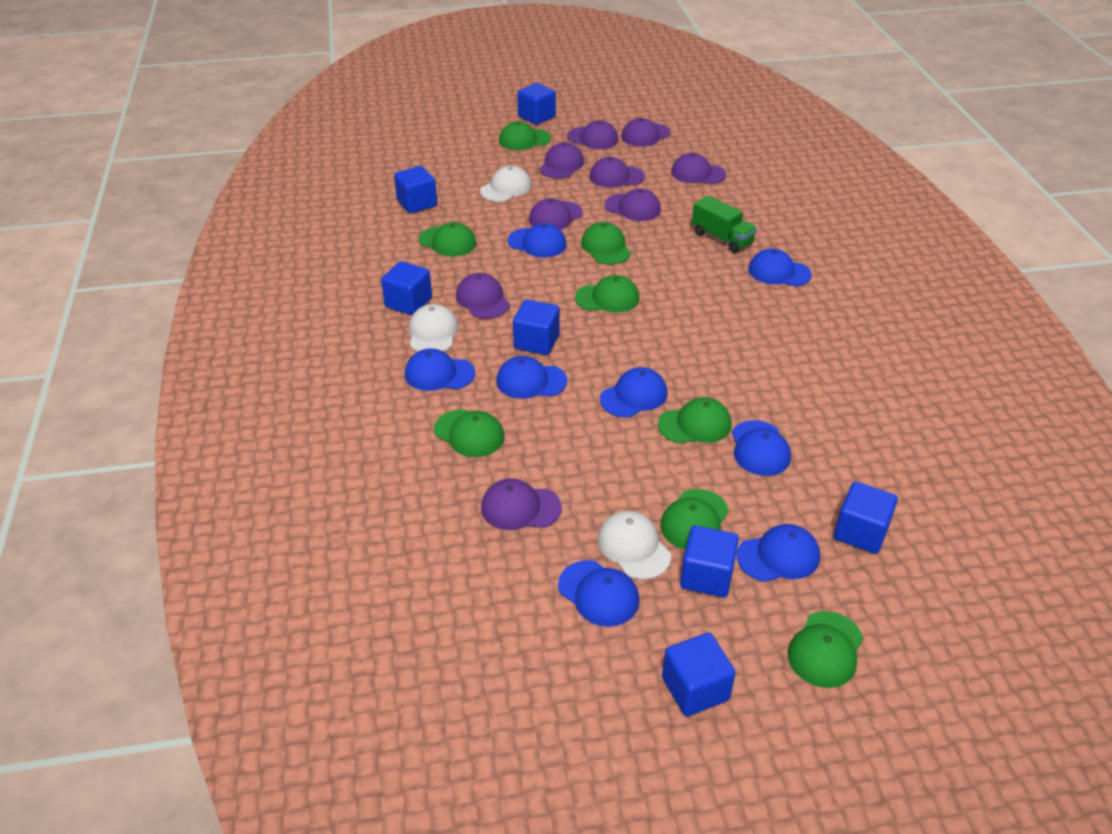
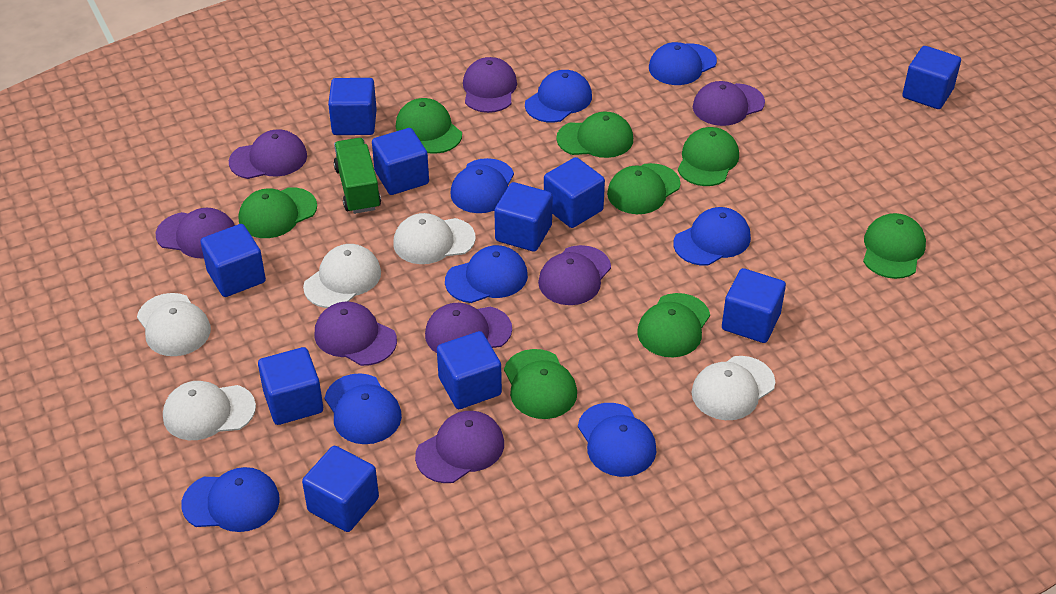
blue cube: 7 -> 10
purple cap: 9 -> 8
white cap: 3 -> 5

